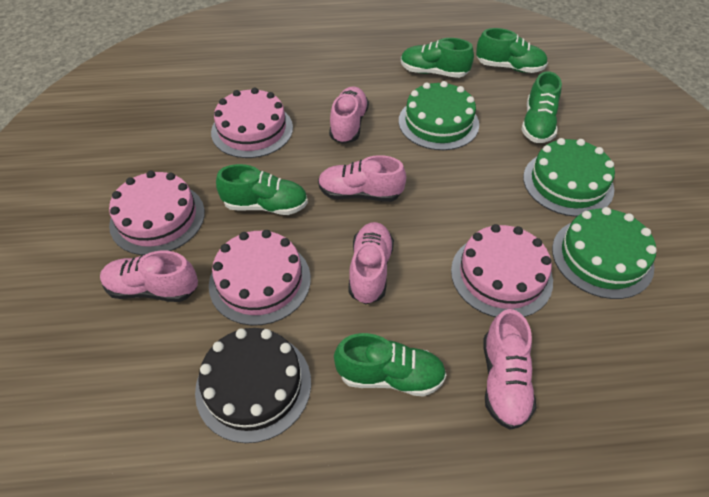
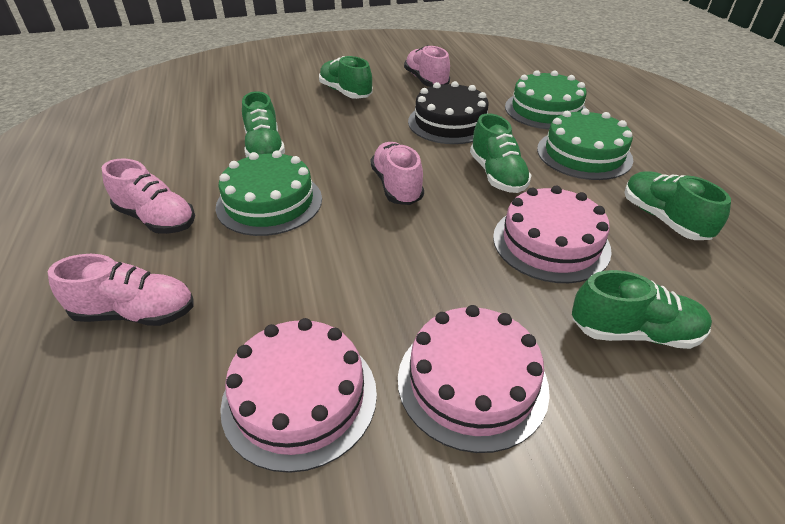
pink cake: 4 -> 3
pink shoe: 5 -> 4

